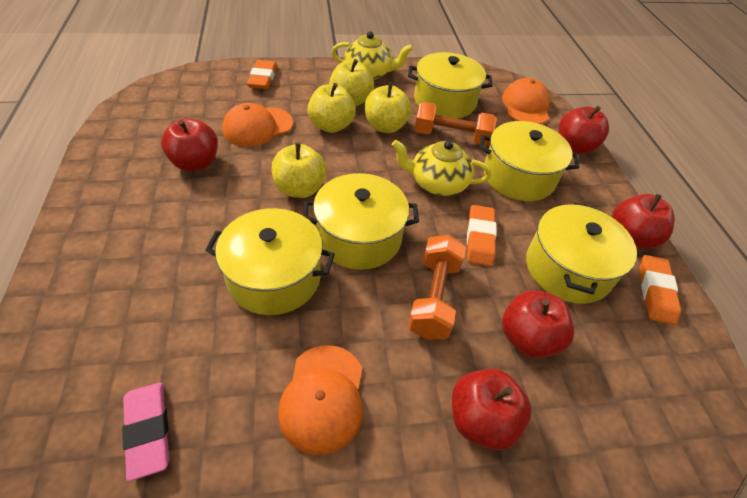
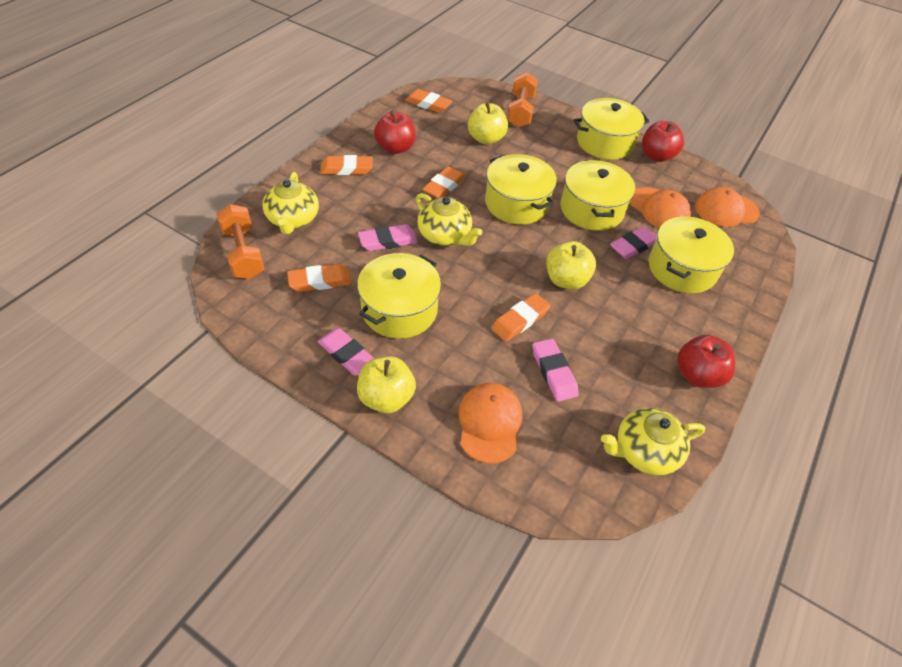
orange eraser: 3 -> 5
pink eraser: 1 -> 4
red apple: 5 -> 3
yellow apple: 4 -> 3
yellow teapot: 2 -> 3

